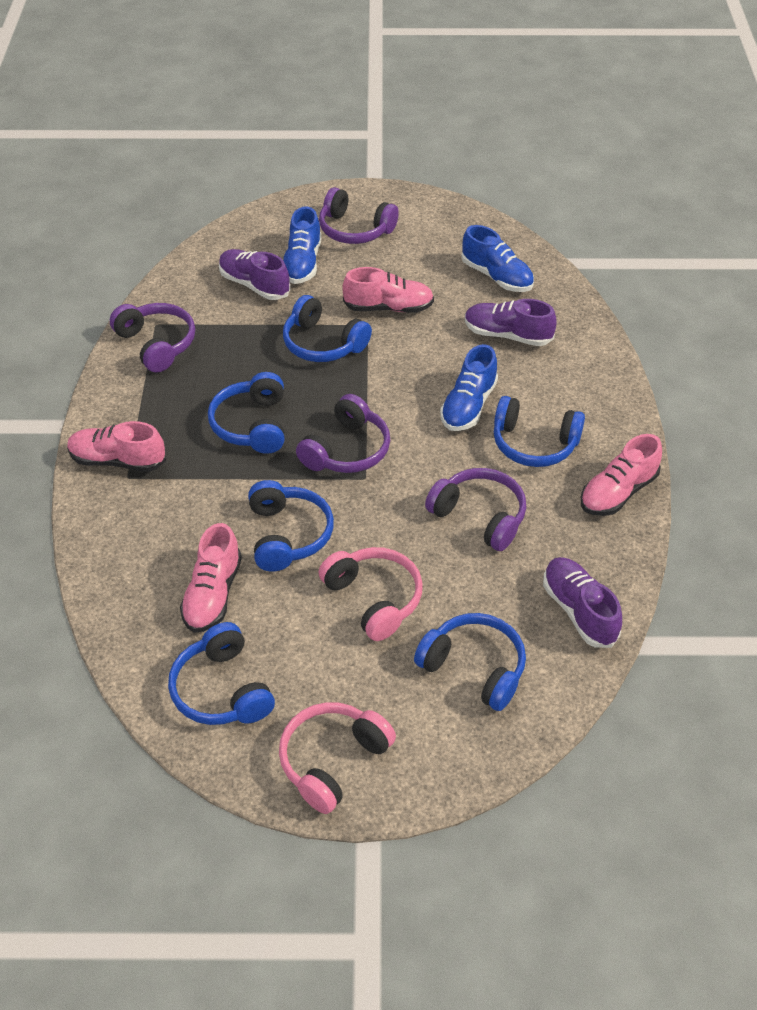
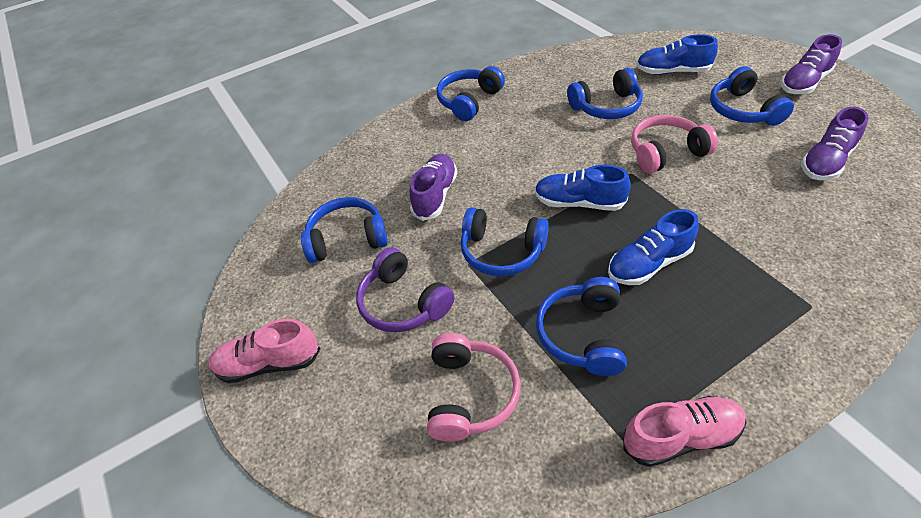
pink shoe: 4 -> 2
purple headphones: 4 -> 1

